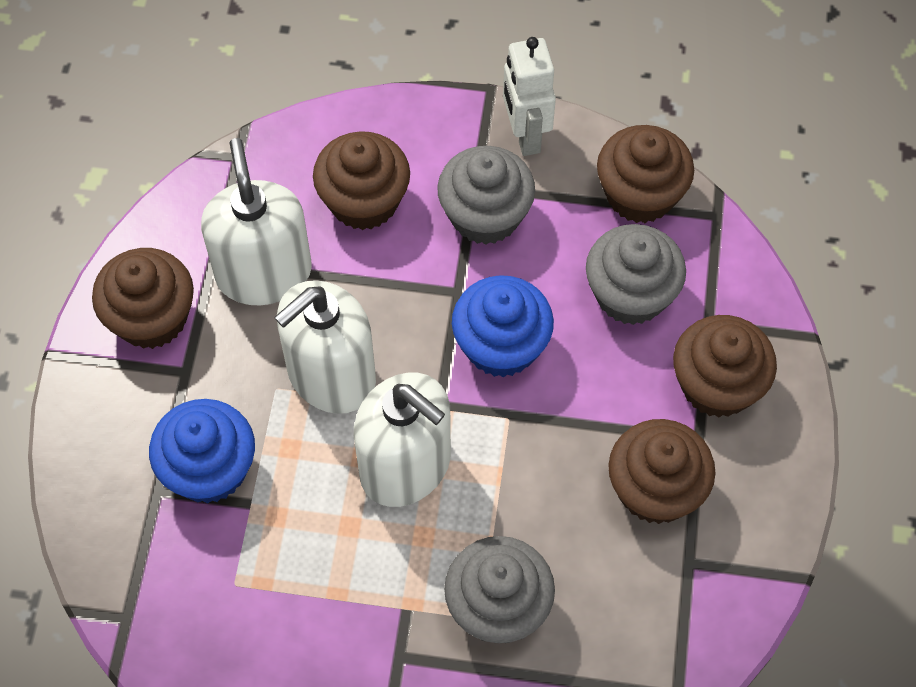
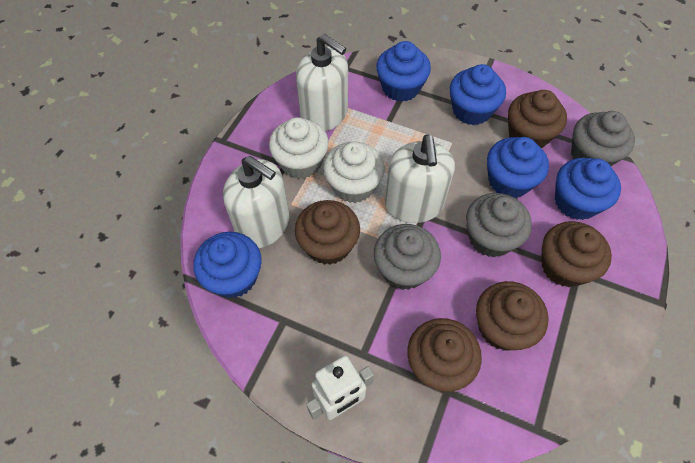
blue cupcake: 2 -> 5
white cupcake: 0 -> 2

